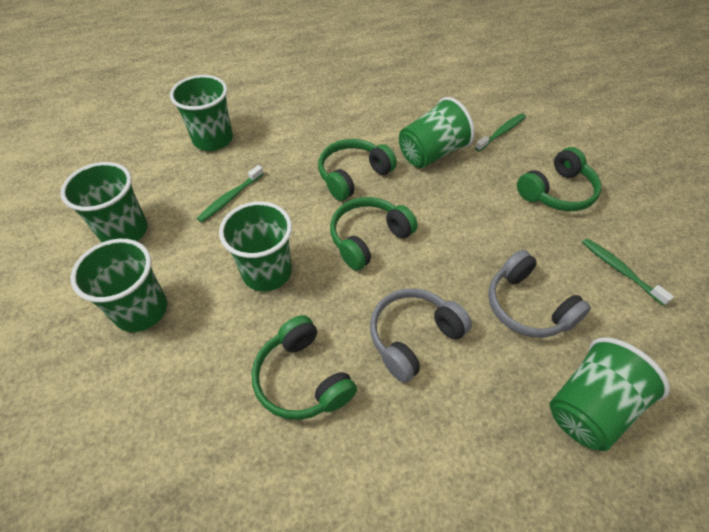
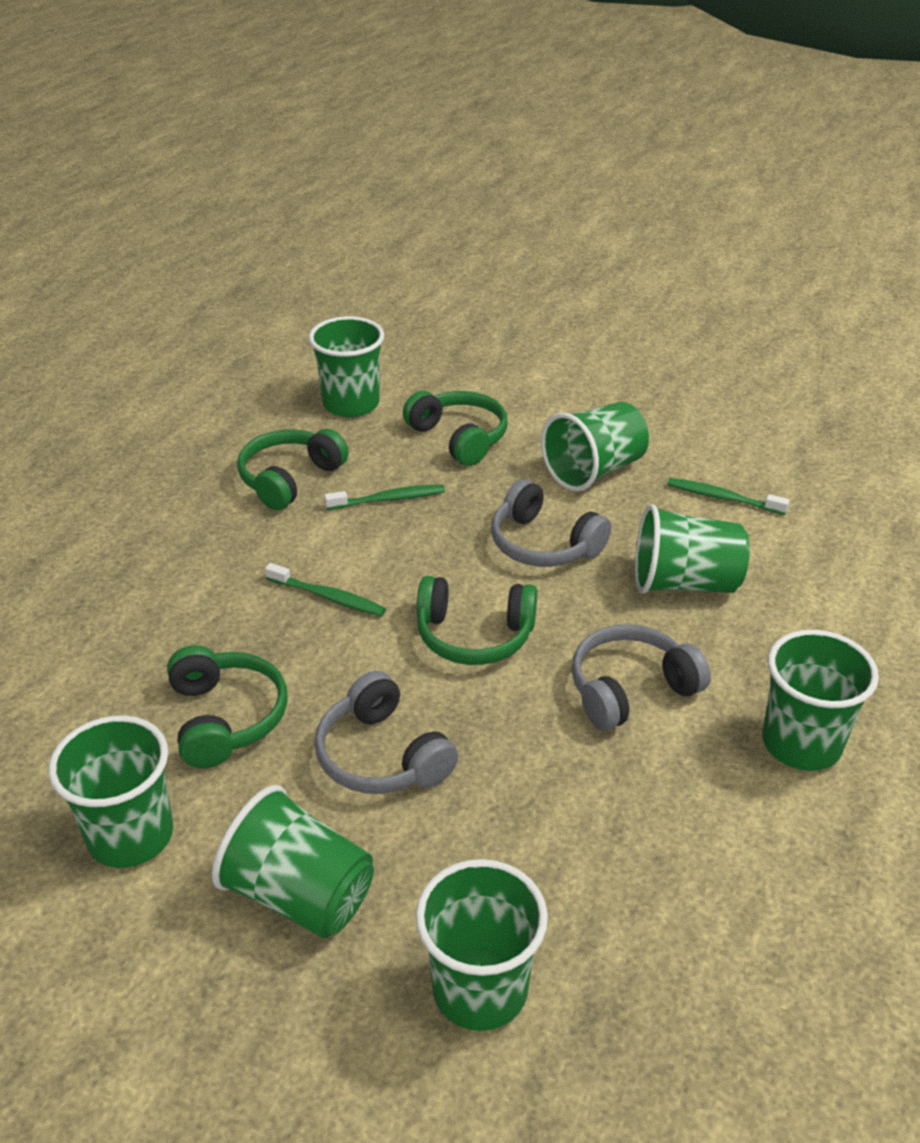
green cup: 6 -> 7
grey headphones: 2 -> 3

